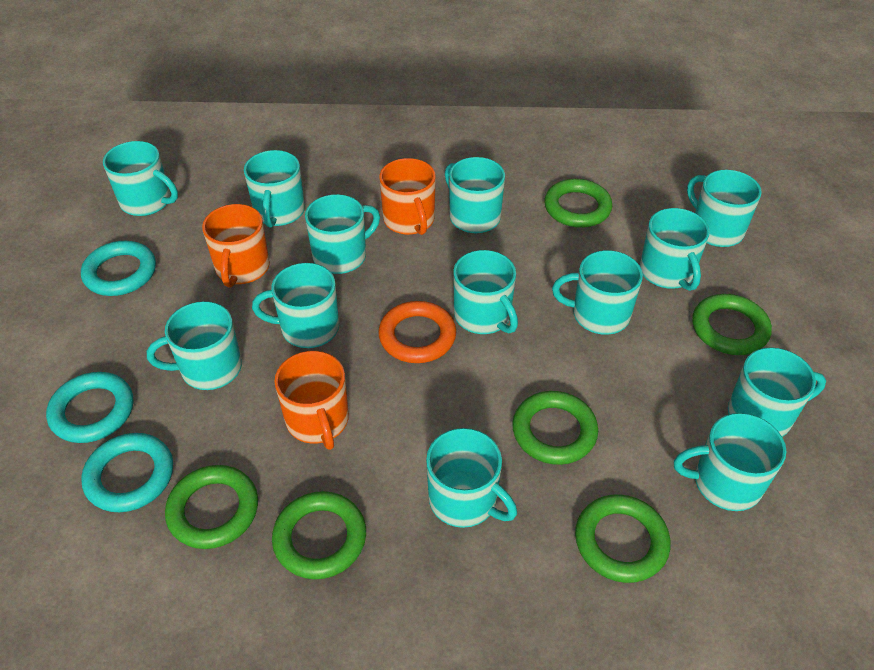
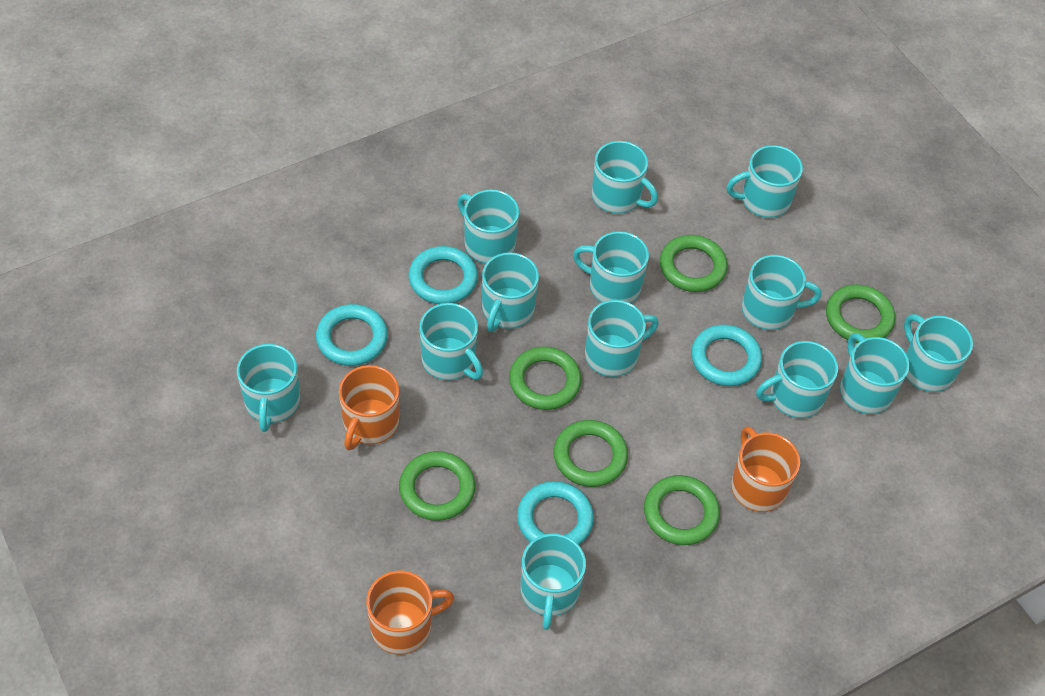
orange ring: 1 -> 0
turquoise ring: 3 -> 4

